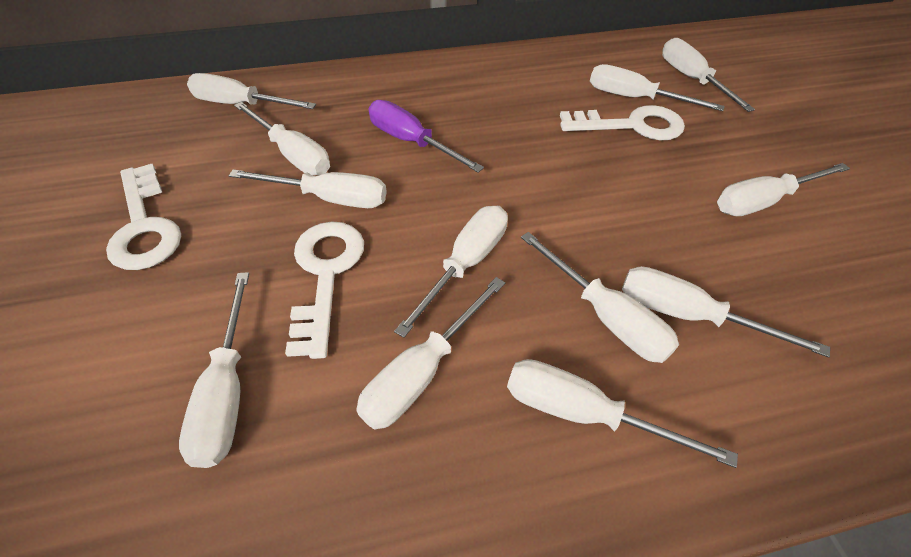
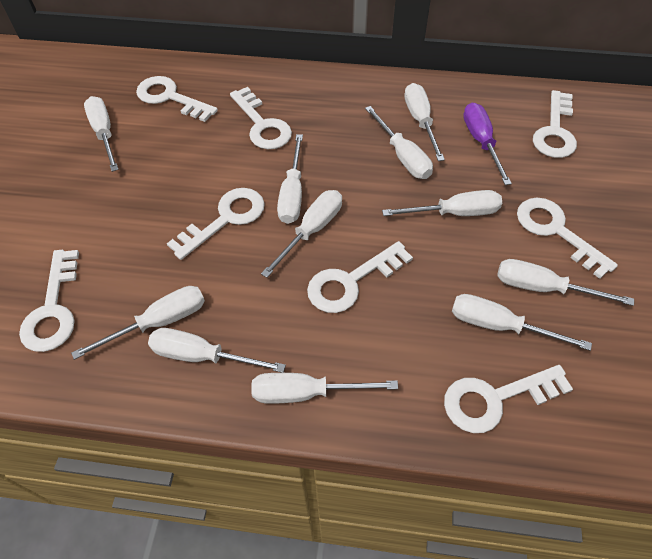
white key: 3 -> 8
white screwdriver: 12 -> 11

